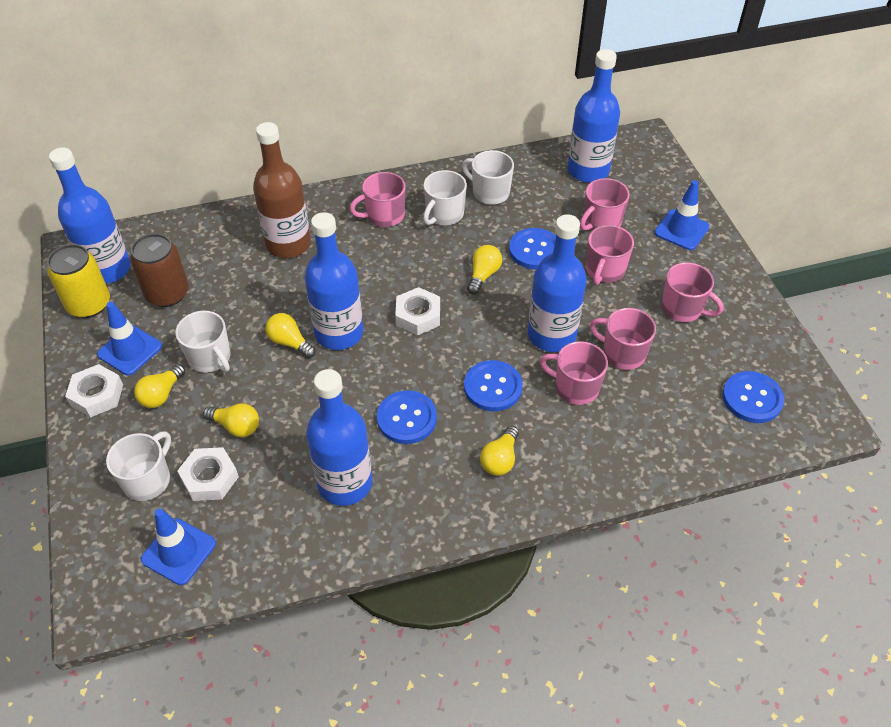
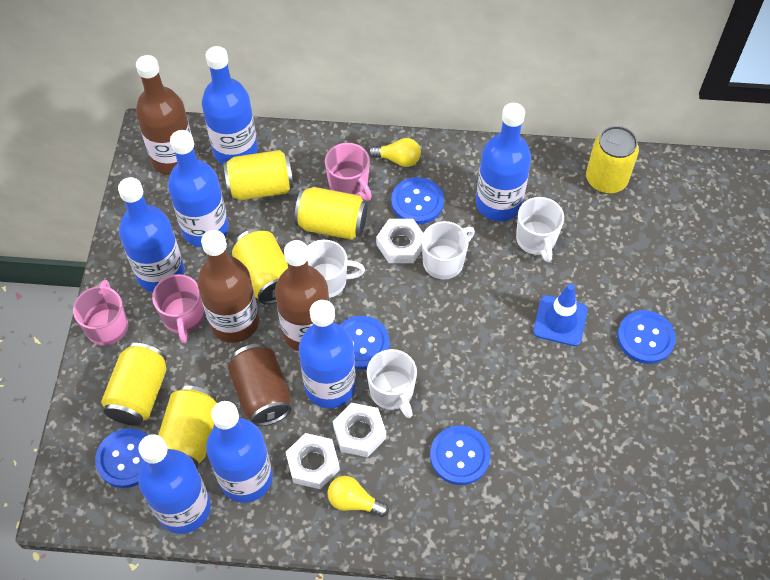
blue bottle: 5 -> 7
blue button: 4 -> 5
blue traffic cone: 3 -> 1
brown bottle: 1 -> 3
pink mug: 6 -> 3
yellow can: 1 -> 6
yellow light bulb: 5 -> 2

